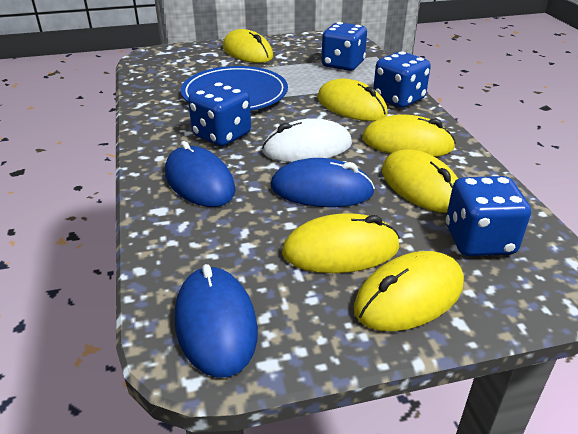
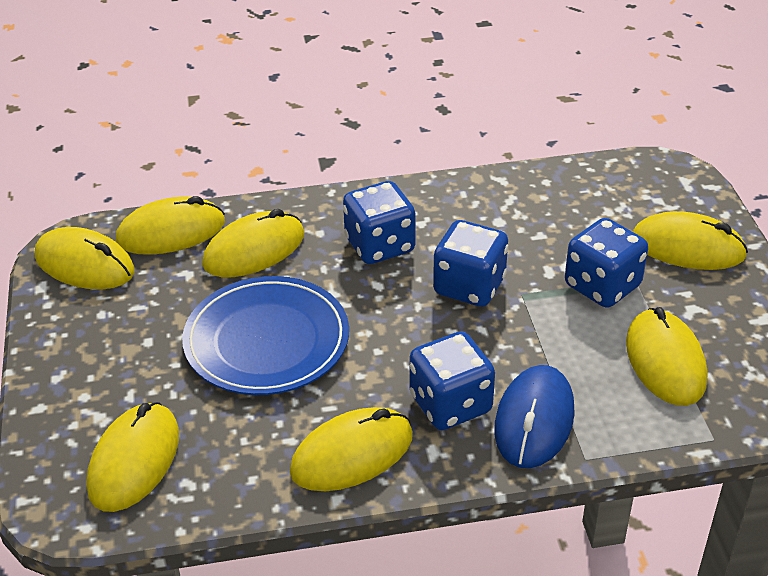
blue mouse: 3 -> 1
white mouse: 1 -> 0
yellow mouse: 6 -> 7

